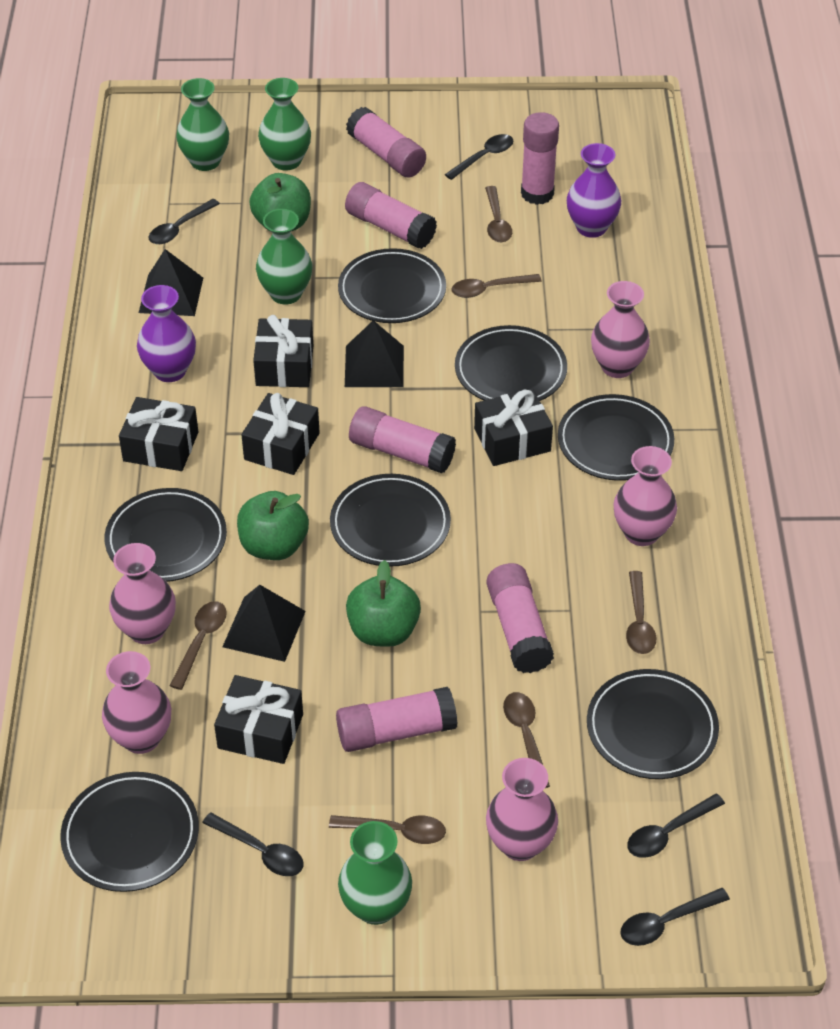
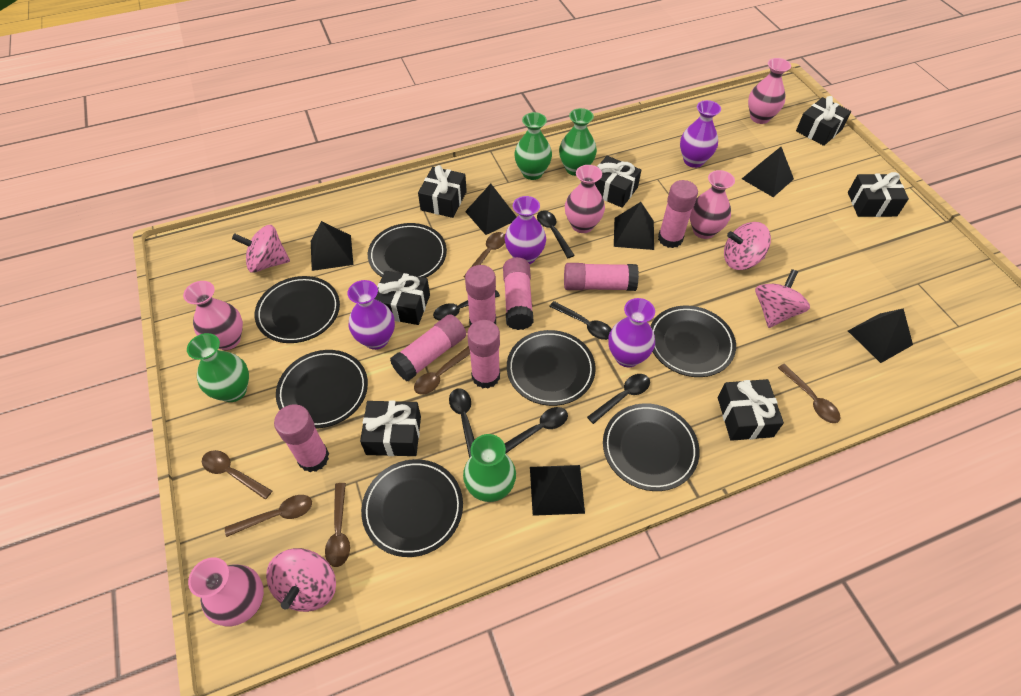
black gift: 5 -> 7
black pyramid: 3 -> 6
black spoon: 5 -> 6
green apple: 3 -> 0
pink glue stick: 6 -> 7
pink spinning top: 0 -> 4
purple vase: 2 -> 4

